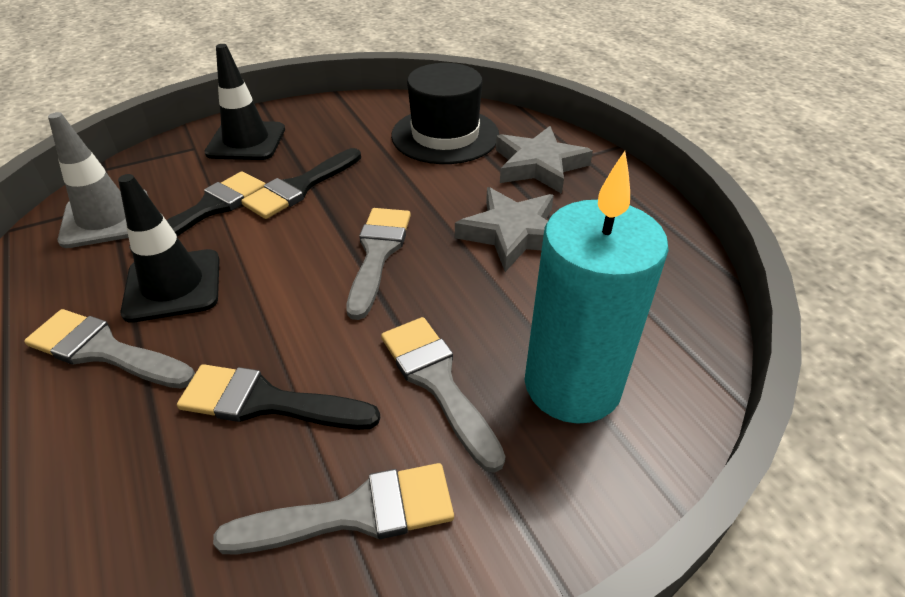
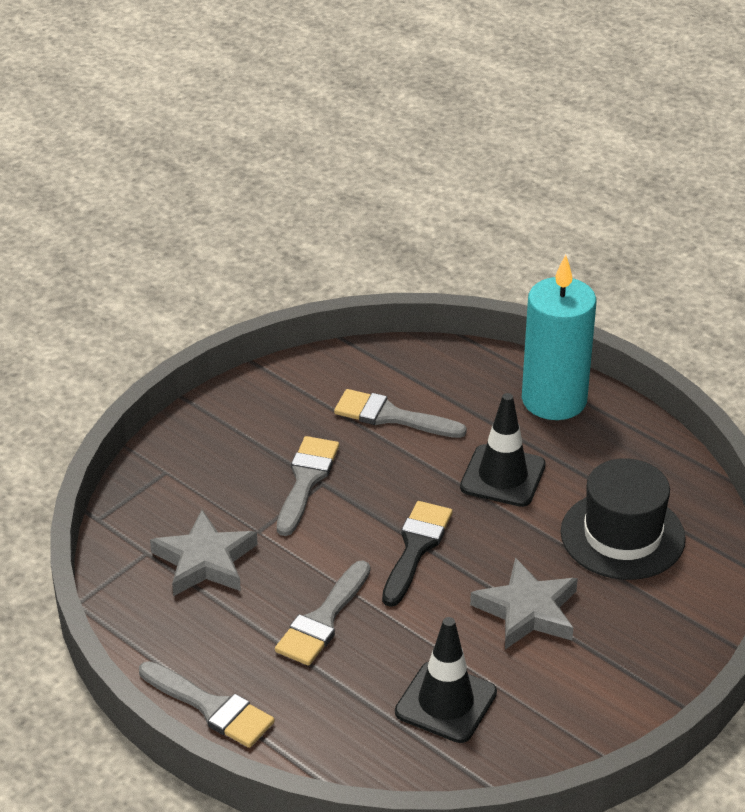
black brush: 3 -> 1
grey traffic cone: 1 -> 0

